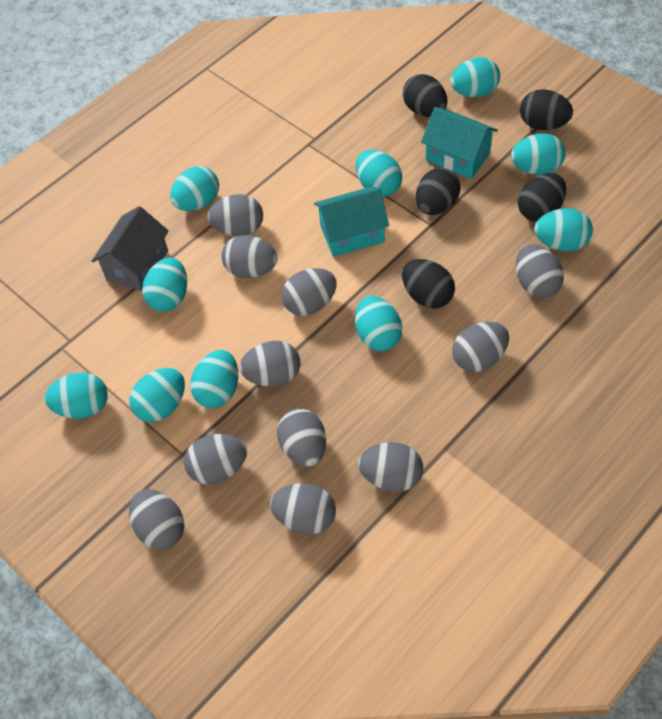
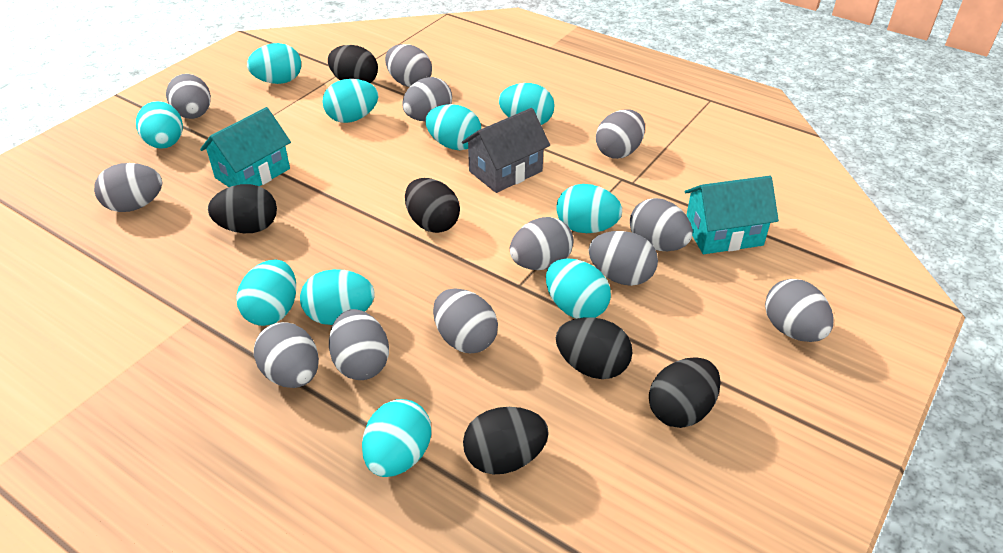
black egg: 5 -> 6
grey egg: 11 -> 12

